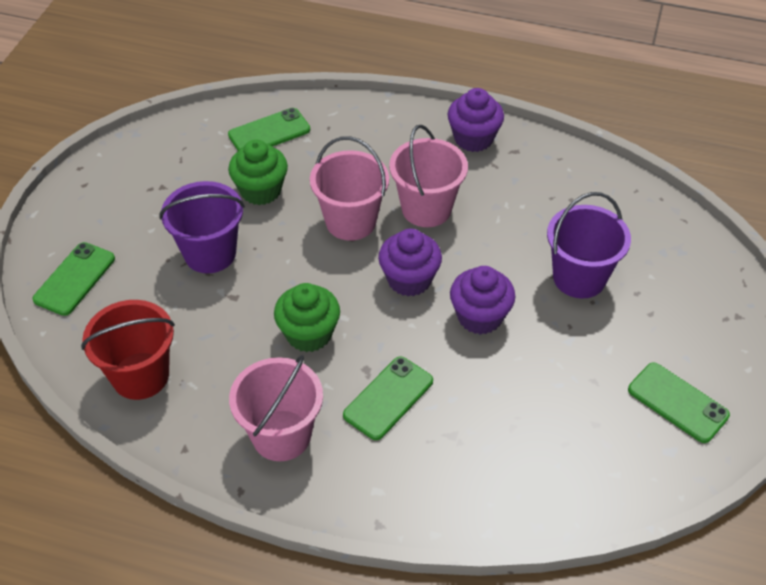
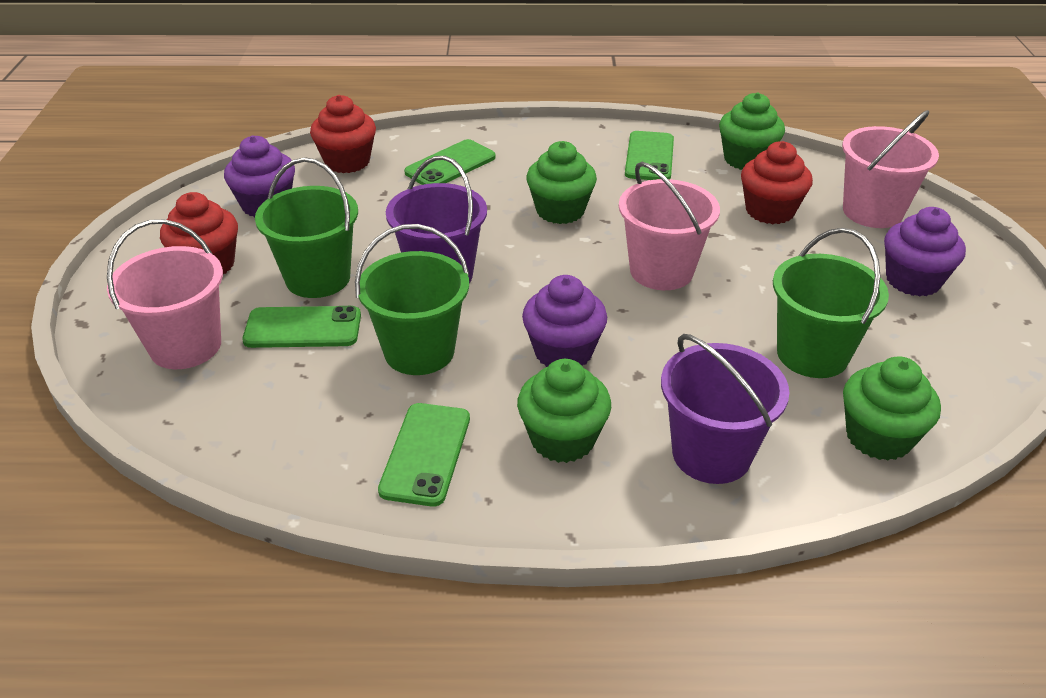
green bucket: 0 -> 3
green cupcake: 2 -> 4
red bucket: 1 -> 0
red cupcake: 0 -> 3

